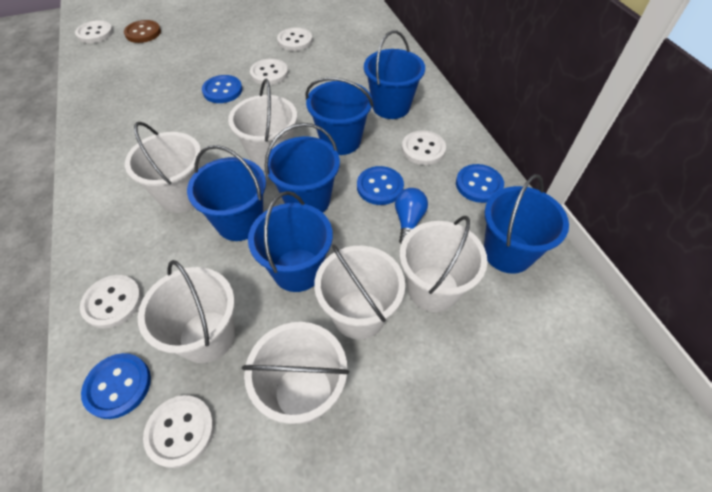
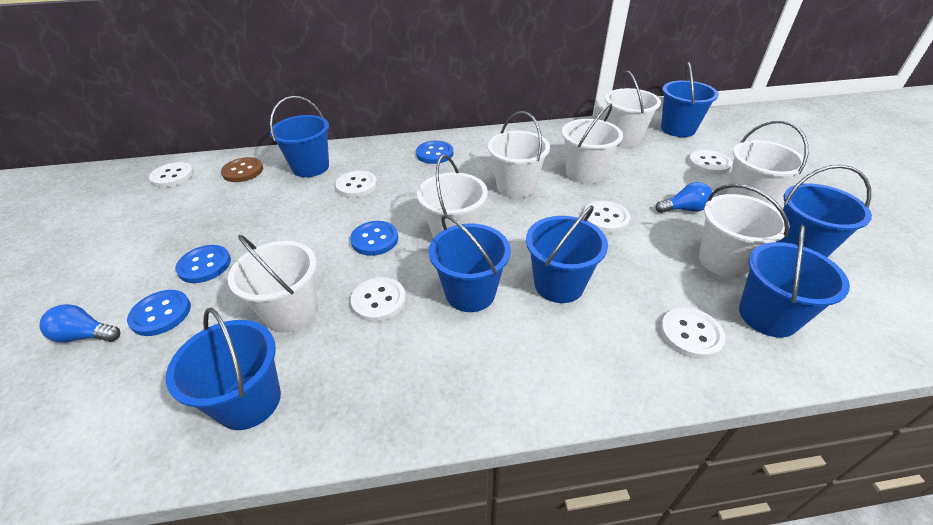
blue bucket: 6 -> 7
blue light bulb: 1 -> 2
white bucket: 6 -> 7

